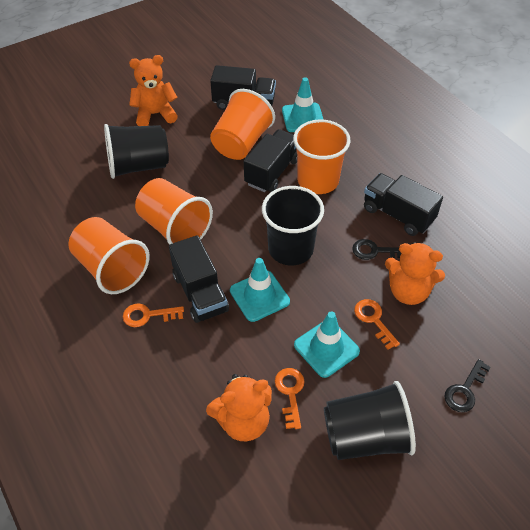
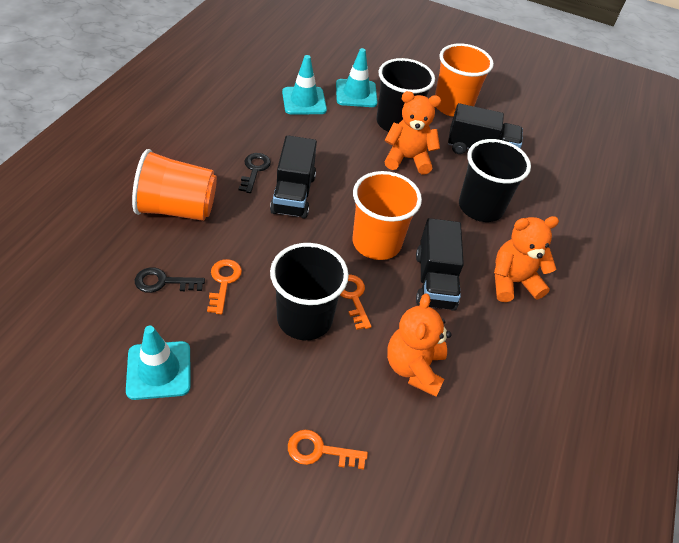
black truck: 4 -> 3
orange cup: 4 -> 3

